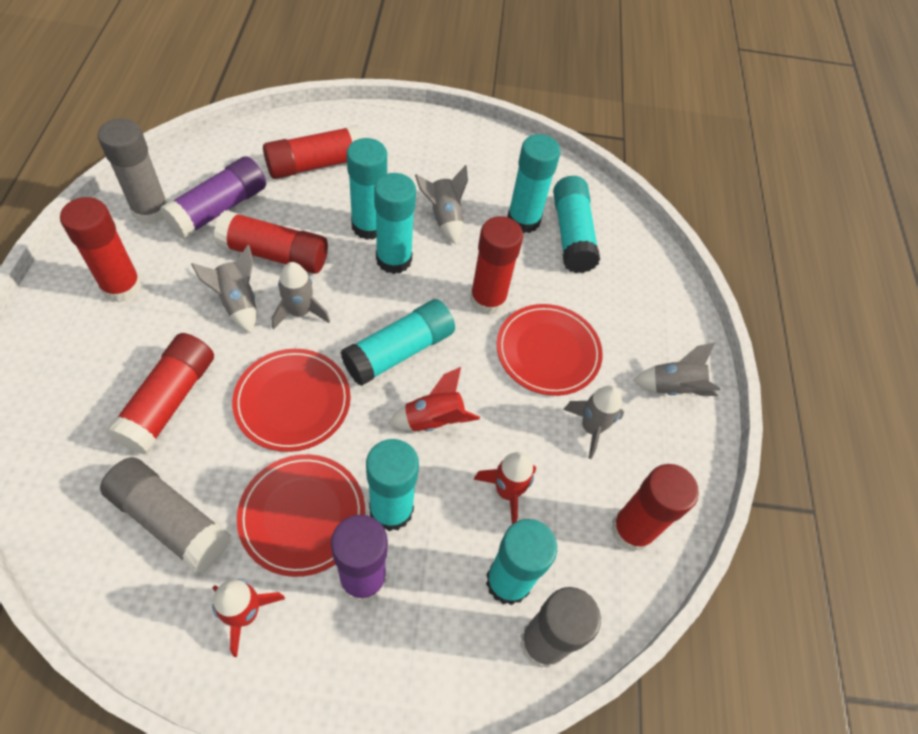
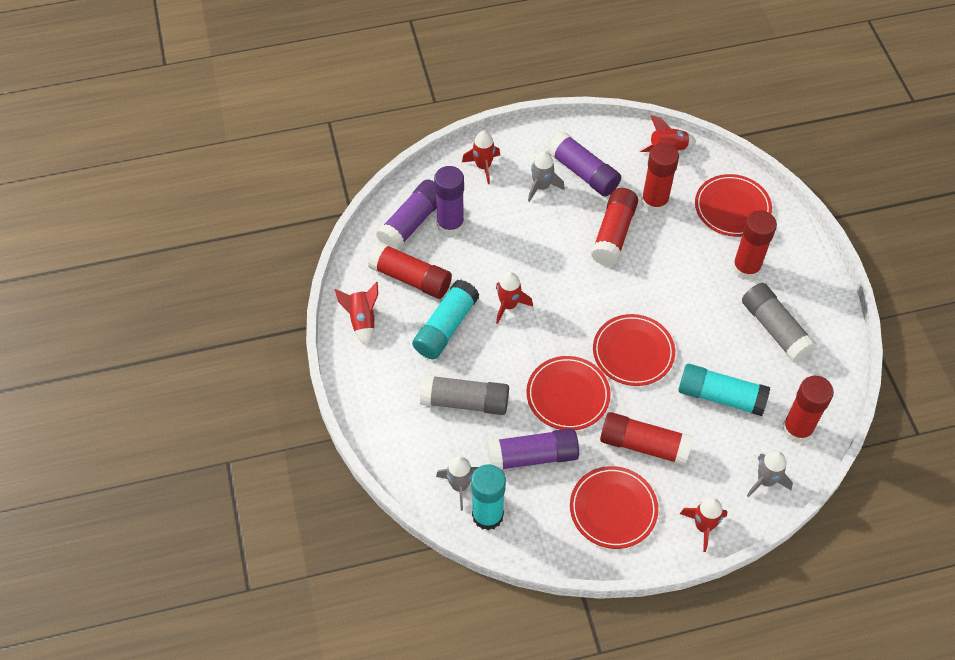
grey glue stick: 3 -> 2
grey rocket: 5 -> 3
purple glue stick: 2 -> 4
red plate: 3 -> 4
red rocket: 3 -> 5
turquoise glue stick: 7 -> 3

